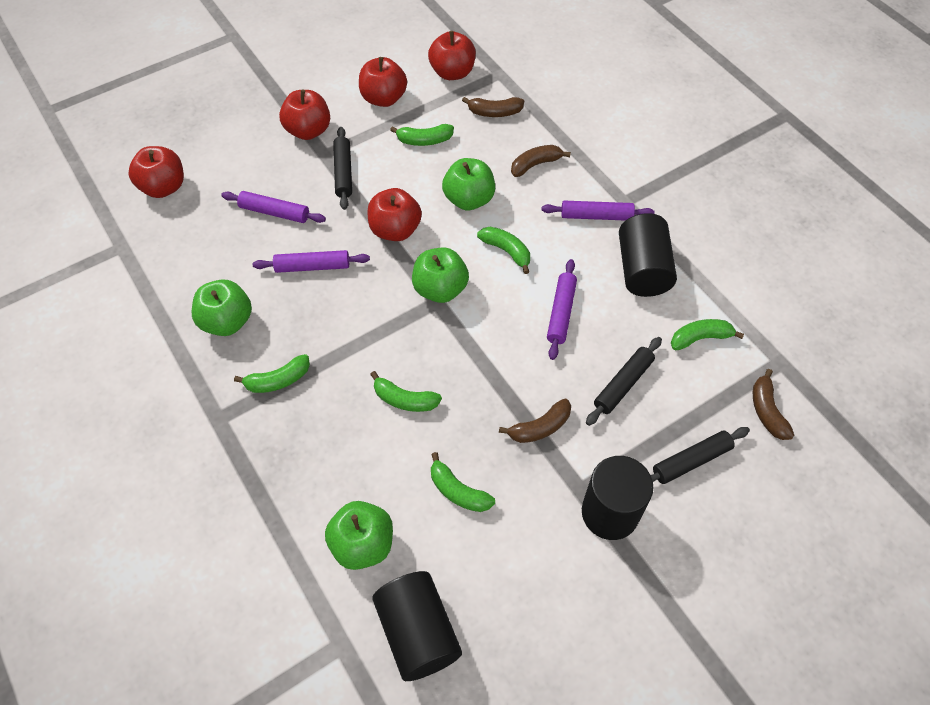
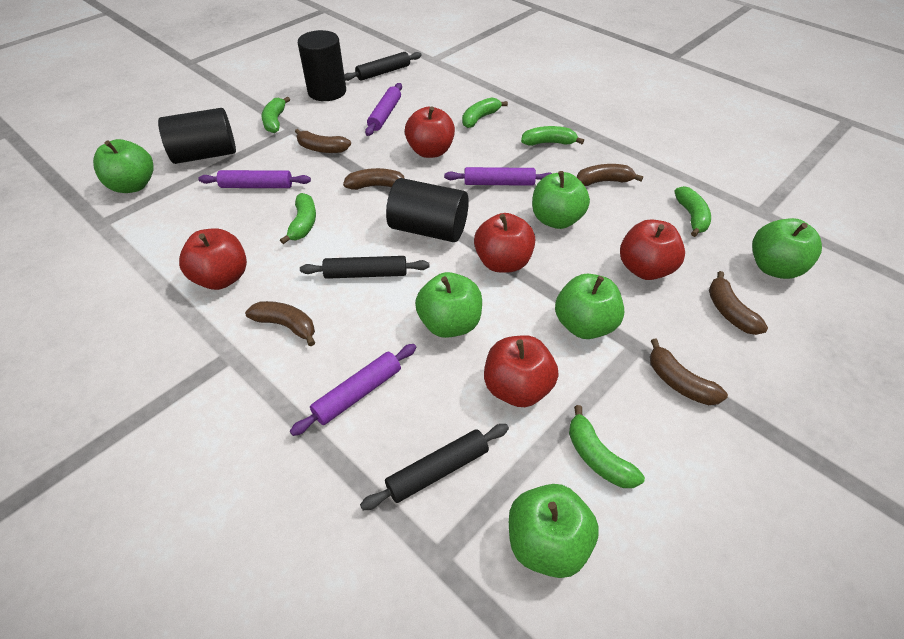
brown banana: 4 -> 6
green apple: 4 -> 6

